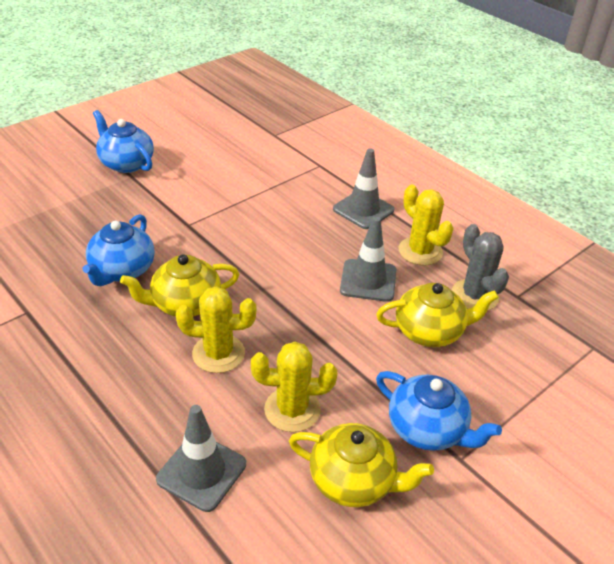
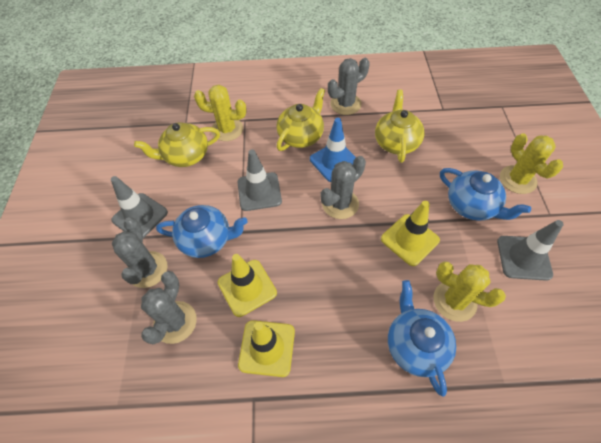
blue traffic cone: 0 -> 1
grey cactus: 1 -> 4
yellow traffic cone: 0 -> 3

